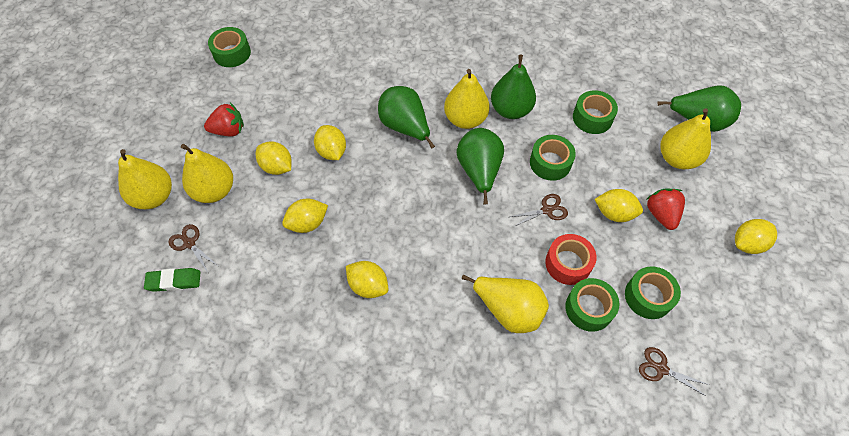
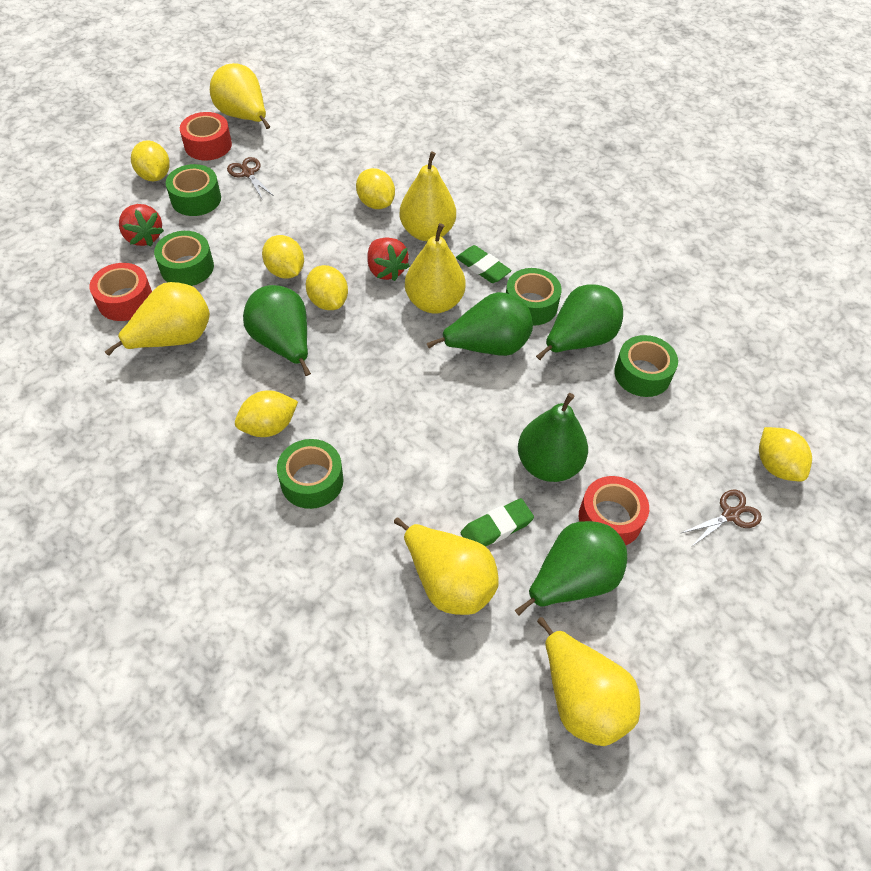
brown scissors: 3 -> 2
green eraser: 1 -> 2
green pear: 4 -> 5
red tape: 1 -> 3
yellow pear: 5 -> 6

